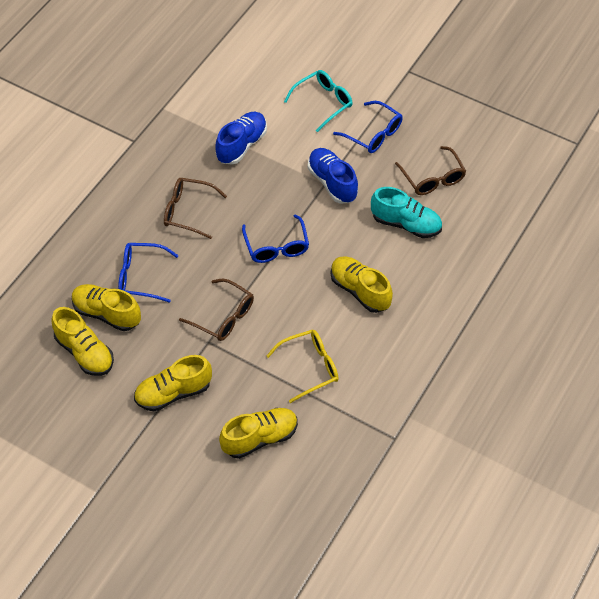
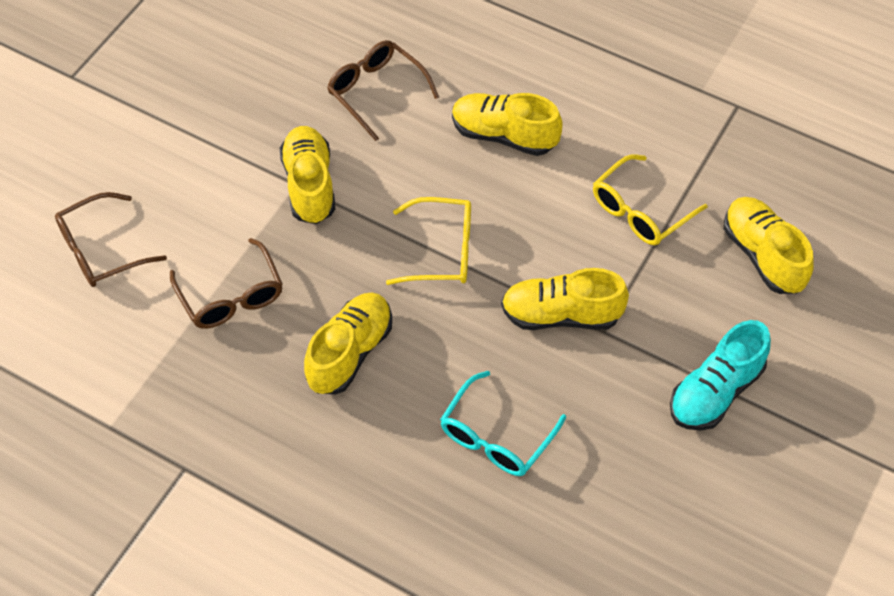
blue glasses: 3 -> 0
blue shoe: 2 -> 0
yellow glasses: 1 -> 2

